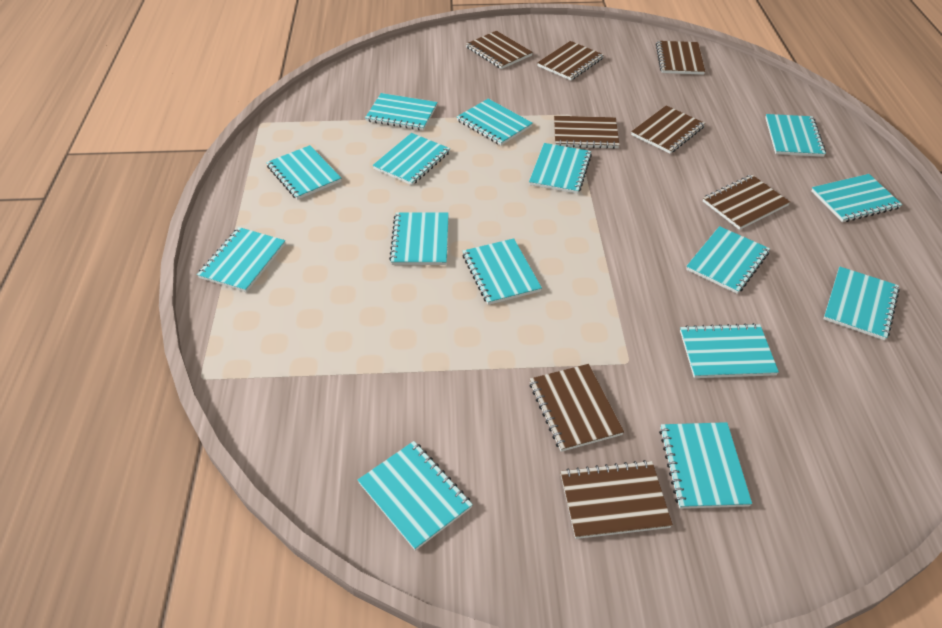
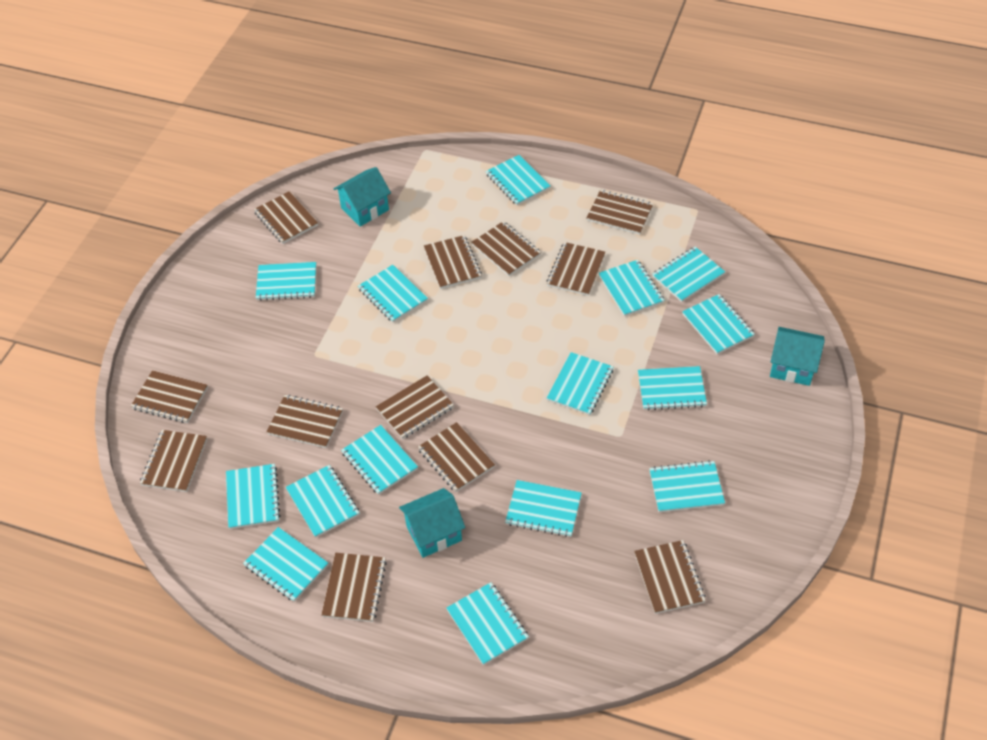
brown notebook: 8 -> 12
turquoise house: 0 -> 3

